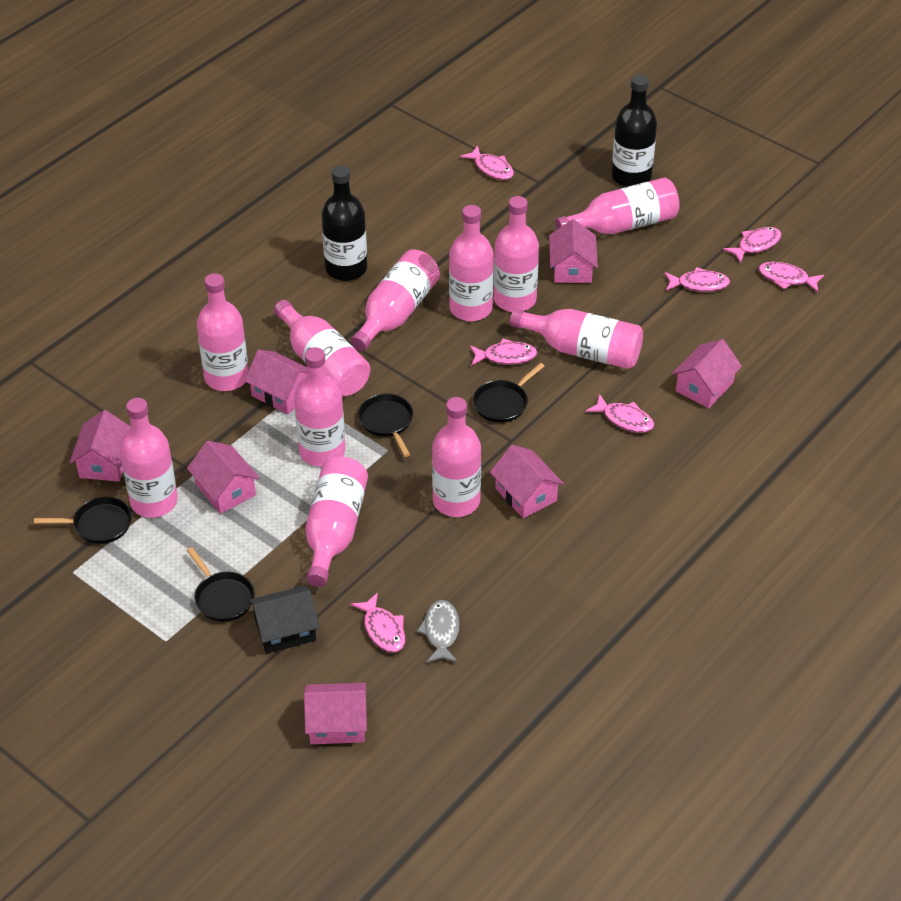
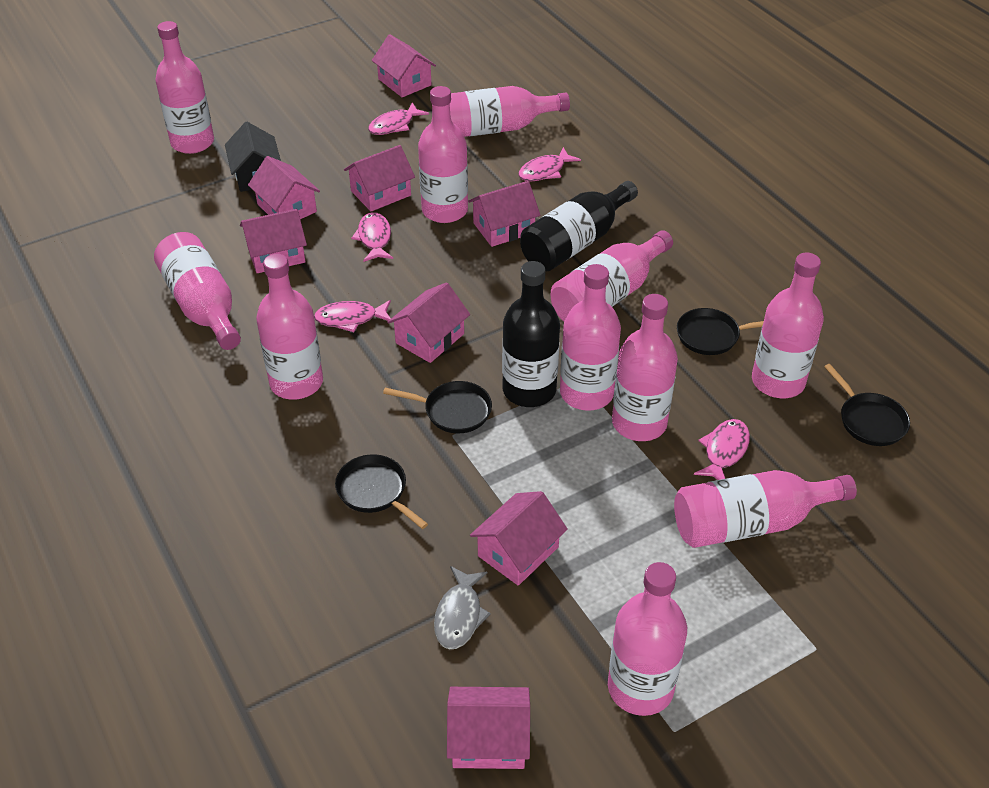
pink fish: 7 -> 5
pink house: 7 -> 8

